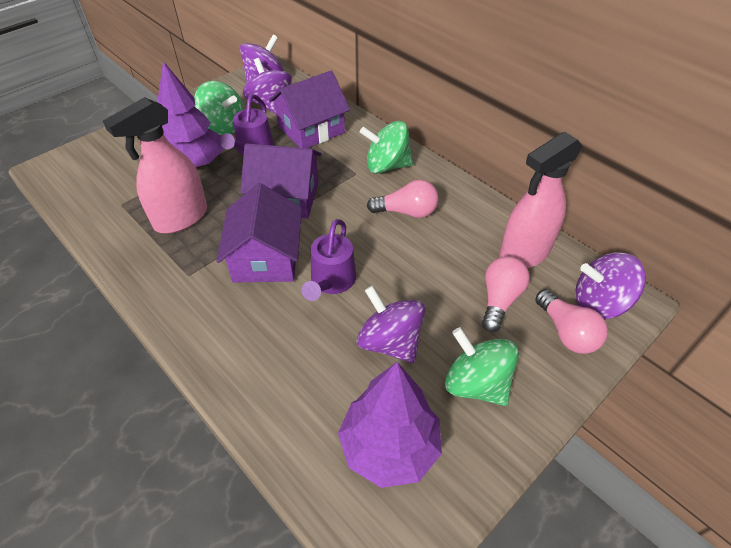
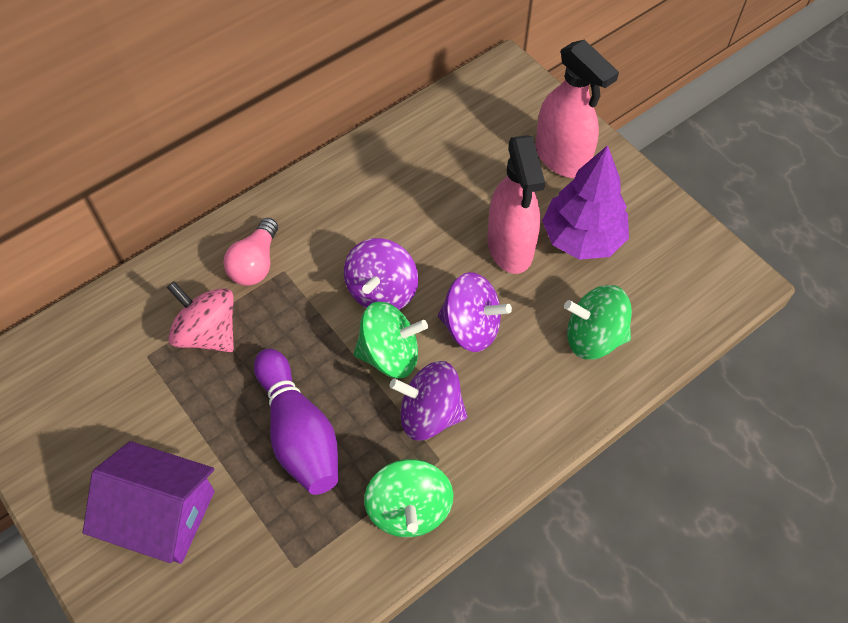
pink light bulb: 3 -> 1
pink spinning top: 0 -> 1
purple bowling pin: 0 -> 1
purple house: 3 -> 1
purple spinning top: 4 -> 3
purple tree: 2 -> 1
purple watering can: 2 -> 0

